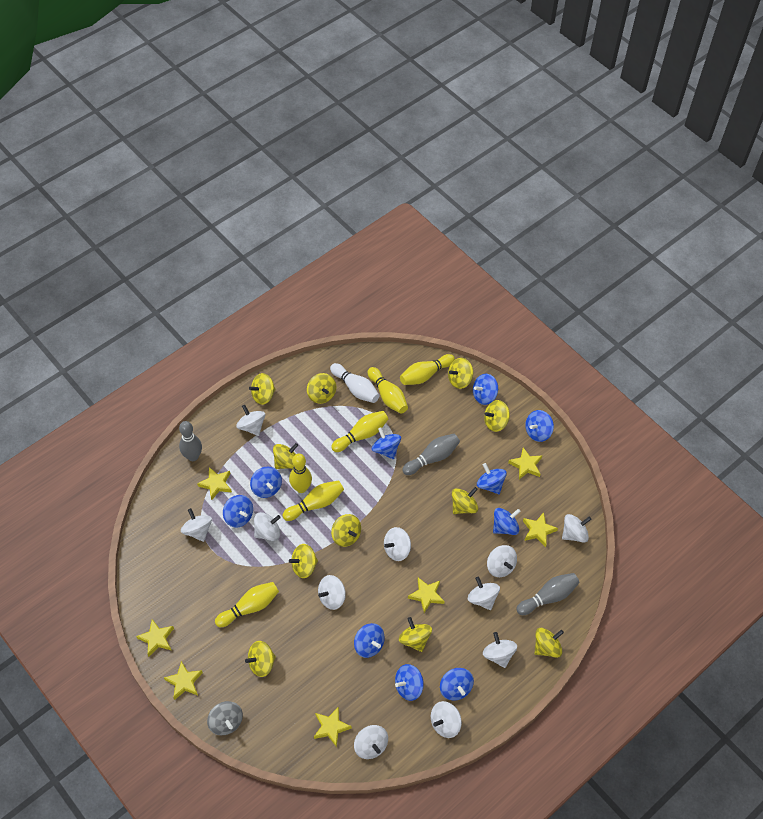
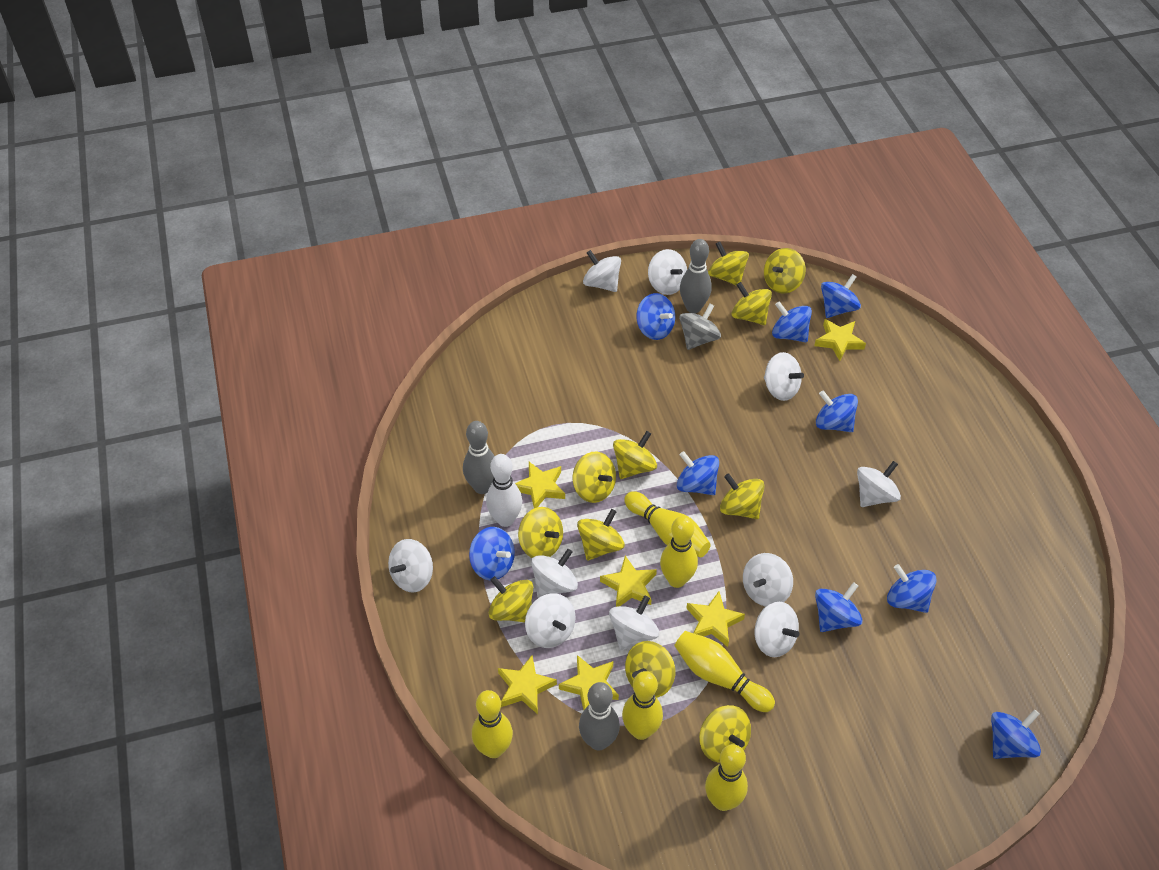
blue spinning top: 10 -> 9
white spinning top: 11 -> 10
yellow star: 7 -> 6

